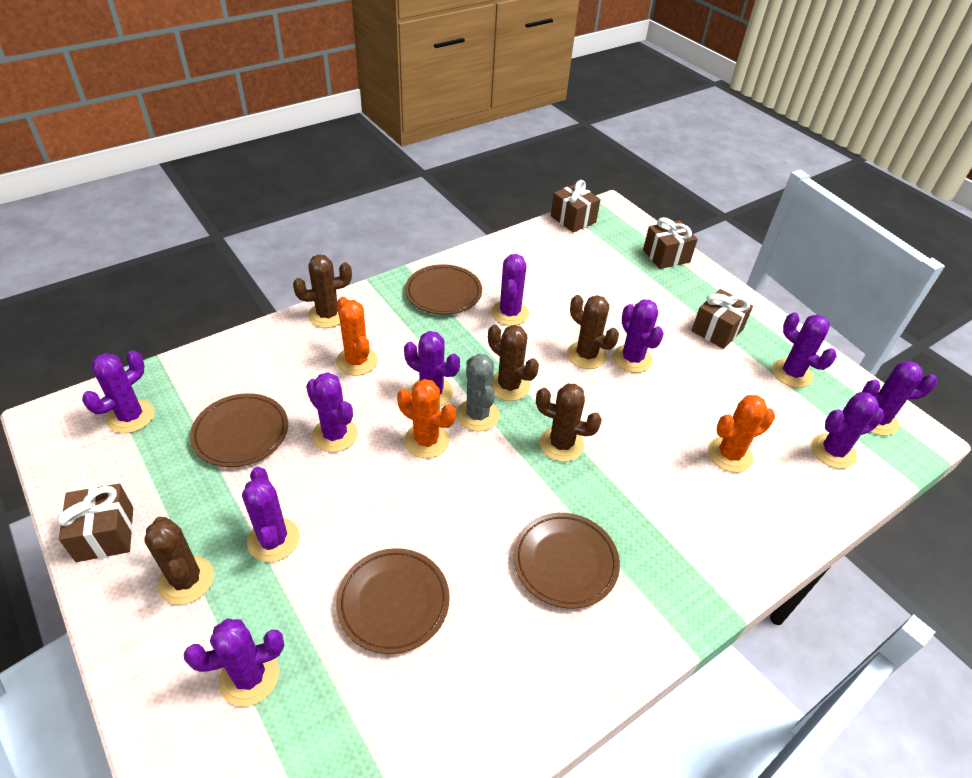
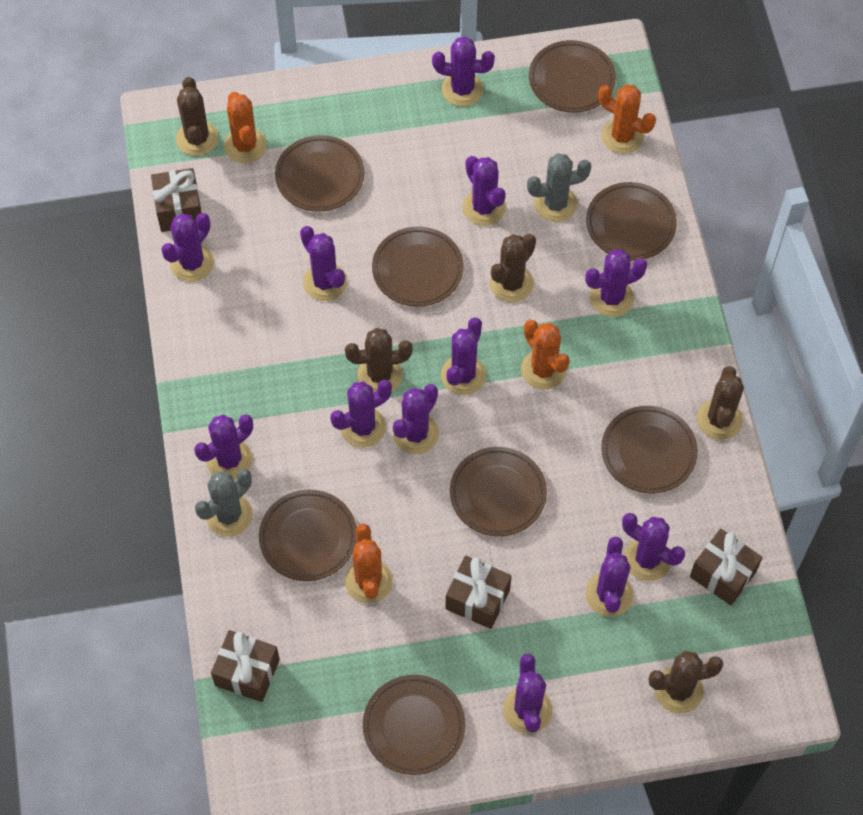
brown plate: 4 -> 8
grey cactus: 1 -> 2
orange cactus: 3 -> 4
purple cactus: 10 -> 12

